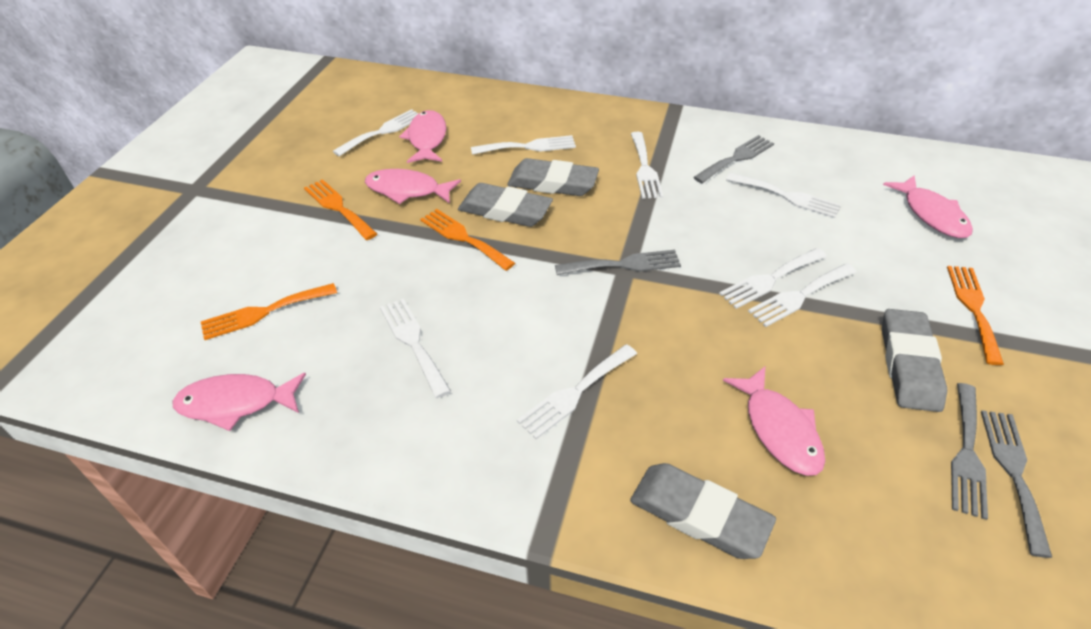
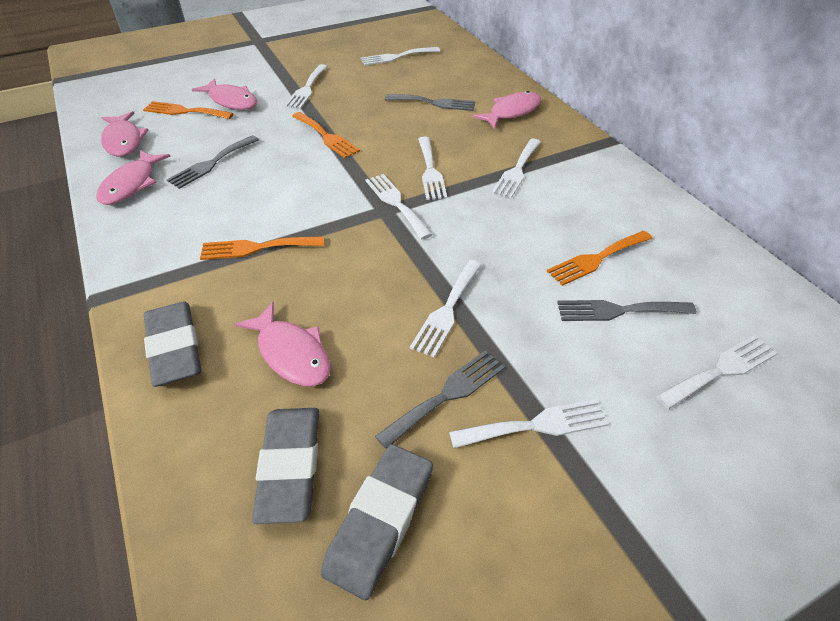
grey eraser: 4 -> 3

